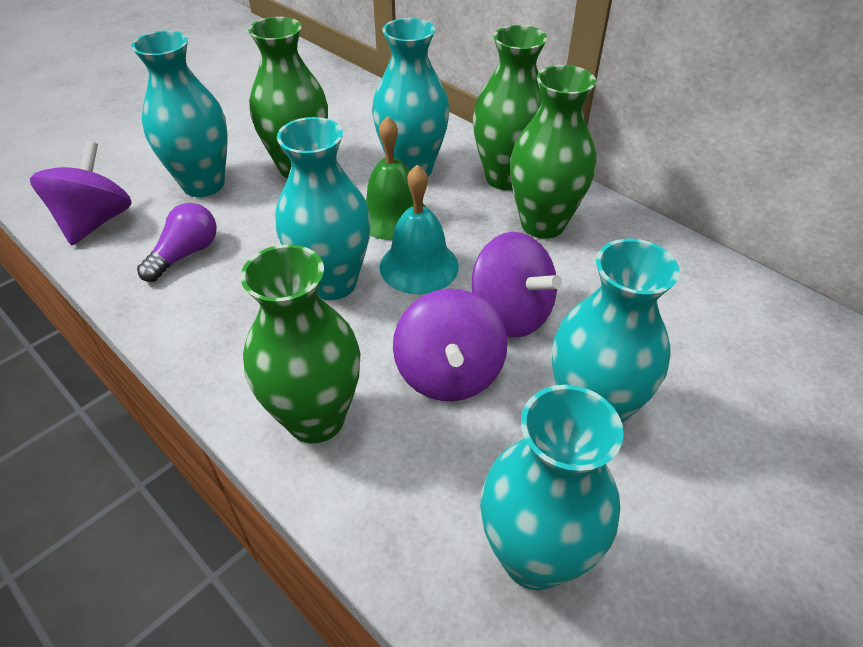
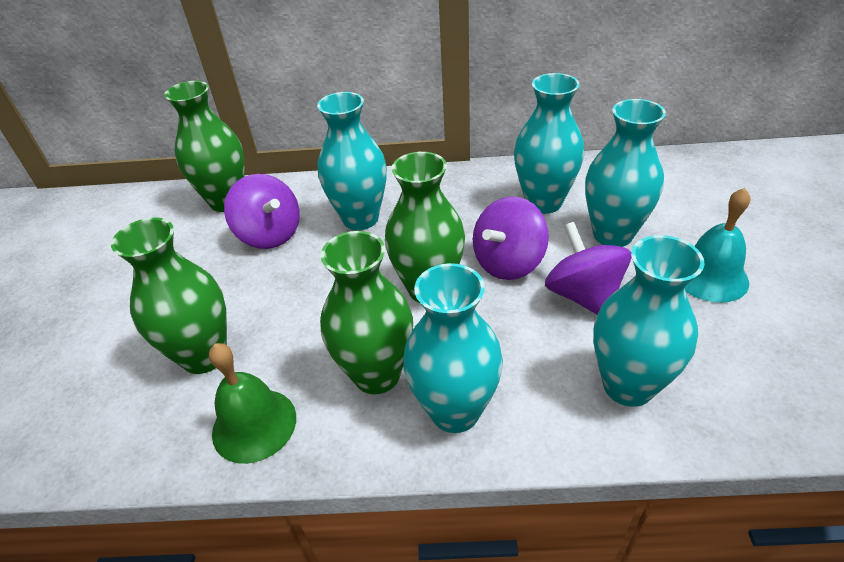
purple light bulb: 1 -> 0

